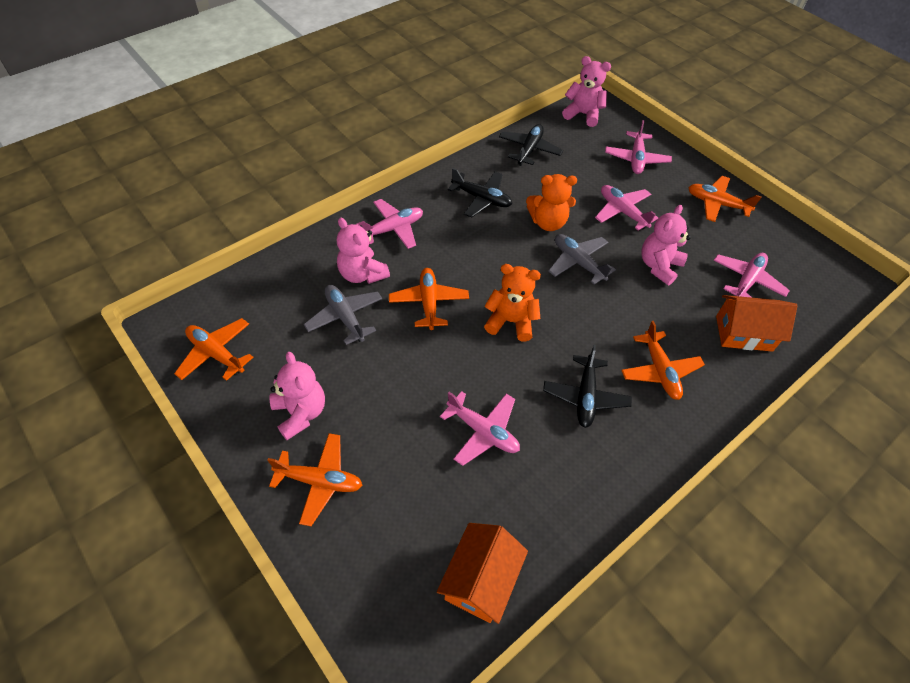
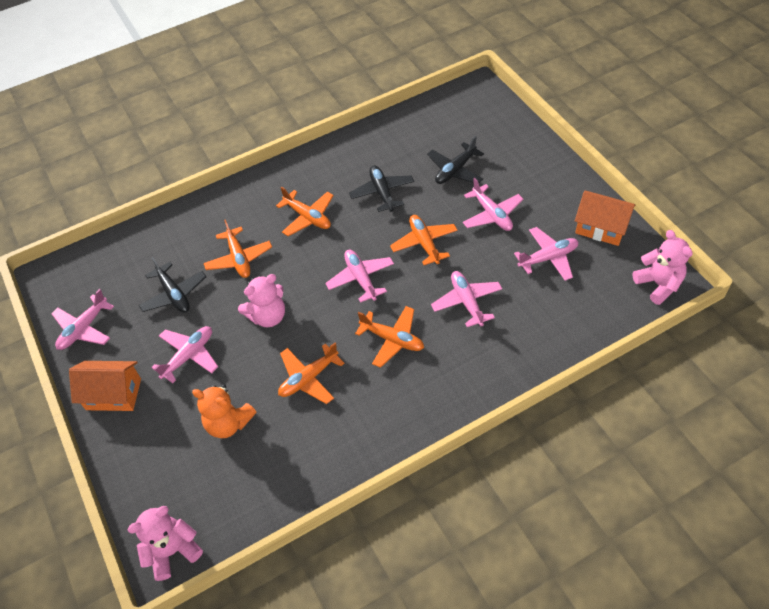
grey plane: 2 -> 0
orange teddy bear: 2 -> 1
pink plane: 5 -> 6
pink teddy bear: 4 -> 3

